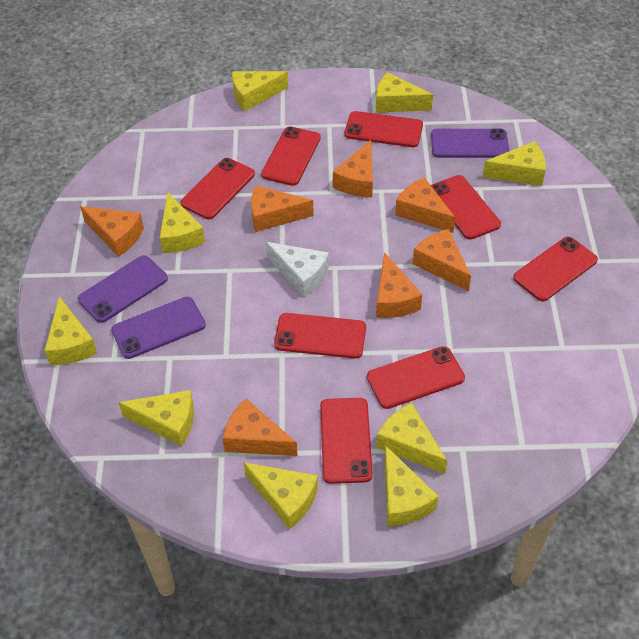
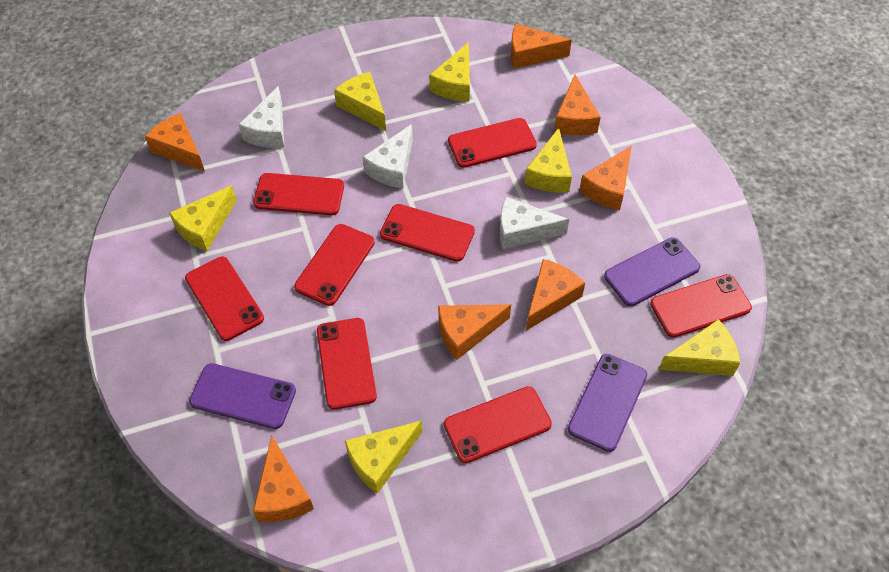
white cheese: 1 -> 3
yellow cheese: 9 -> 6

